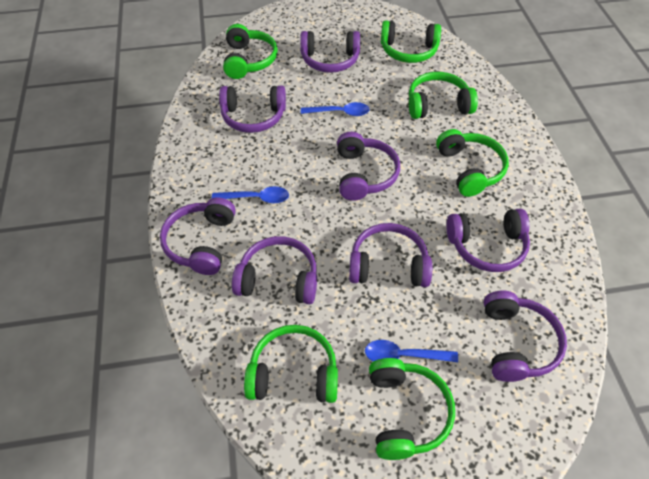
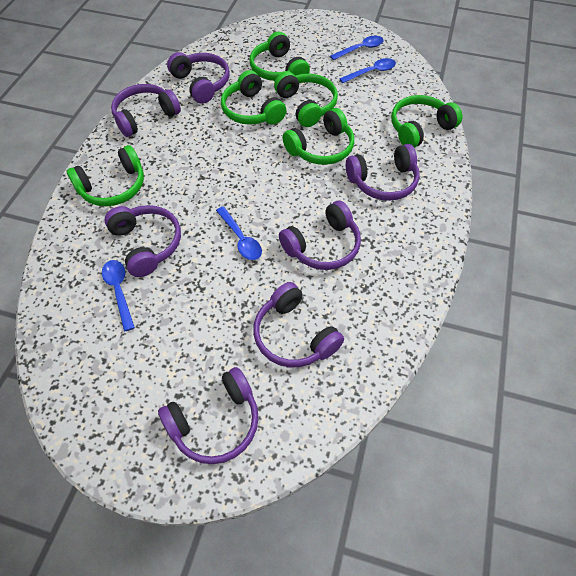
blue spoon: 3 -> 4
purple headphones: 8 -> 7

